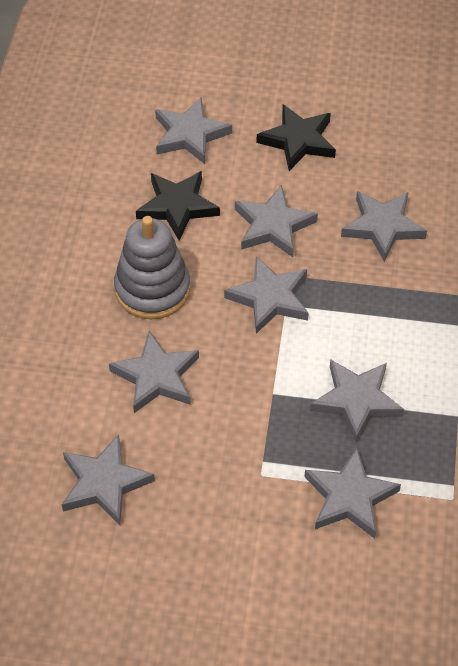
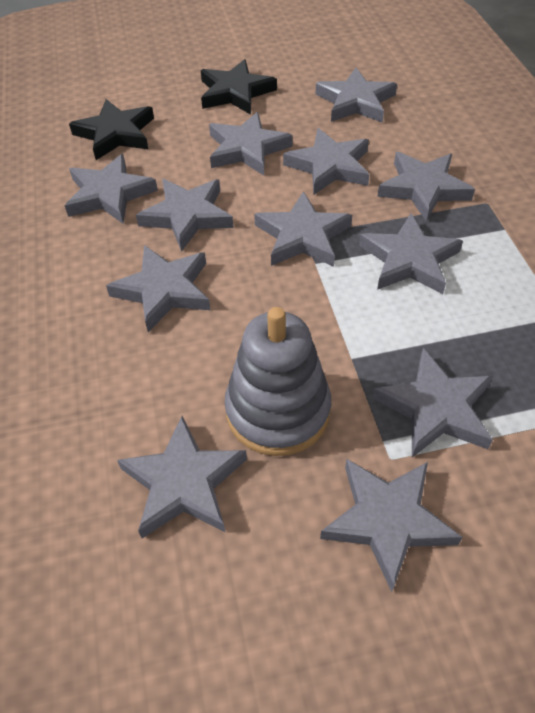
grey star: 8 -> 12

